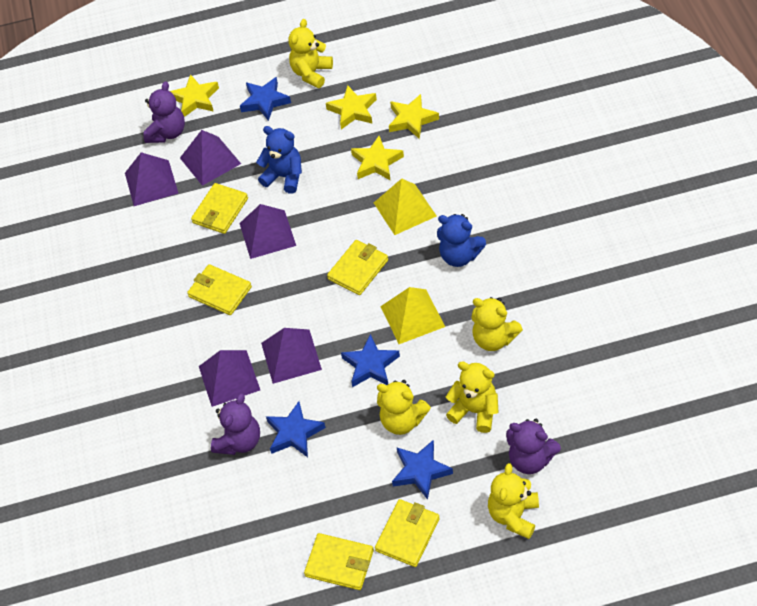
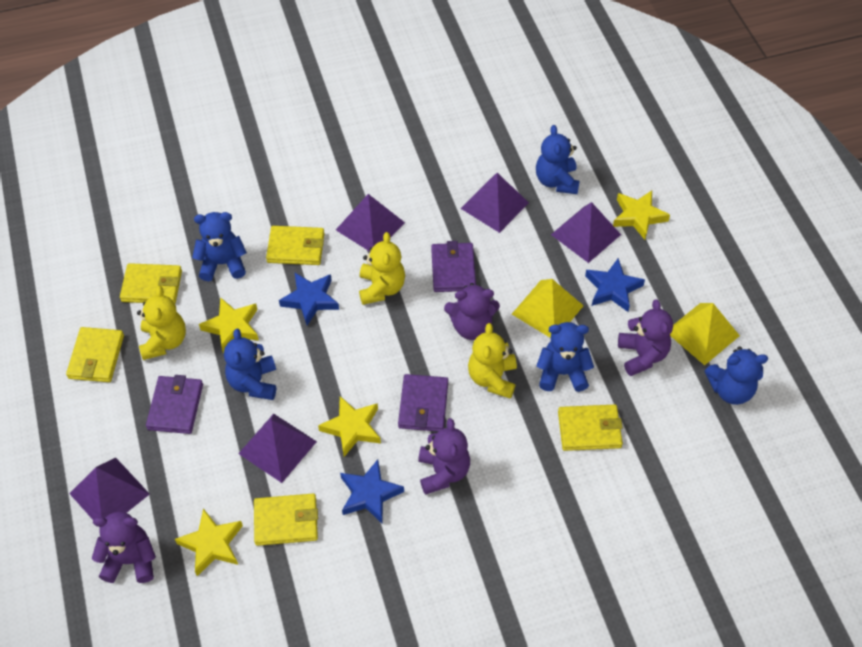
blue star: 4 -> 3
blue teddy bear: 2 -> 5
purple teddy bear: 3 -> 4
purple wallet: 0 -> 3
yellow teddy bear: 5 -> 3

